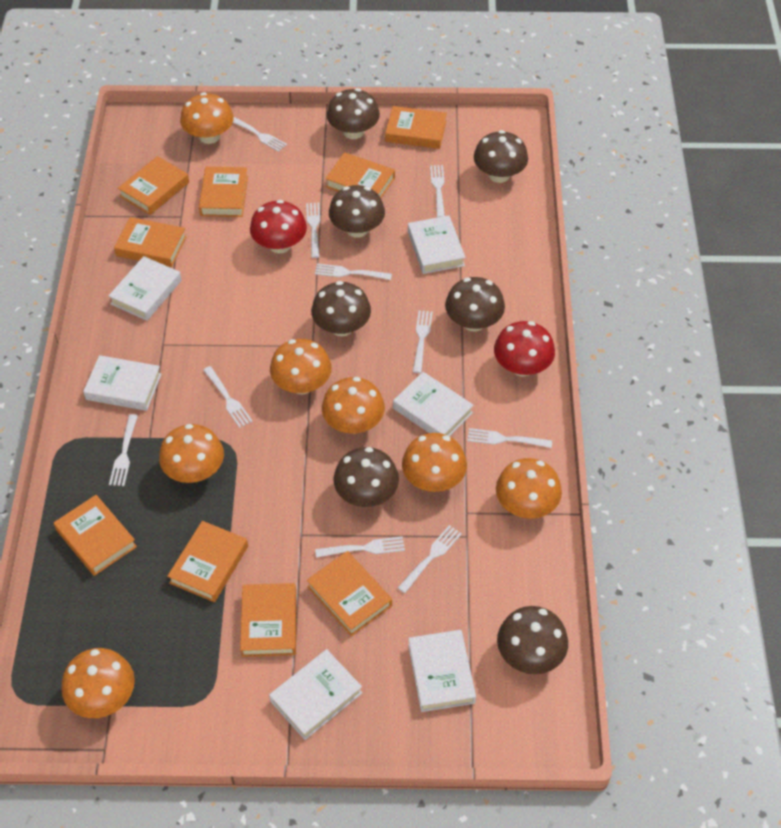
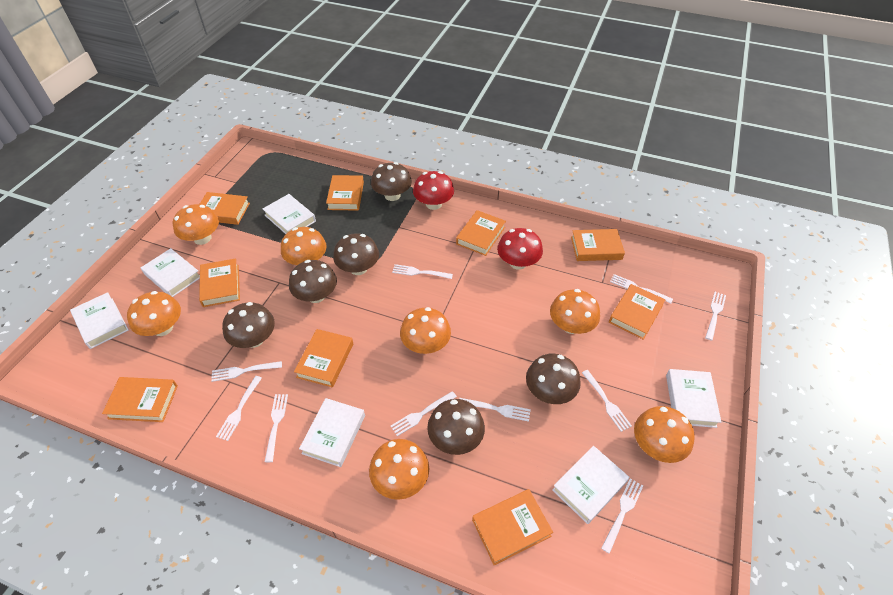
brown mushroom: 7 -> 6

